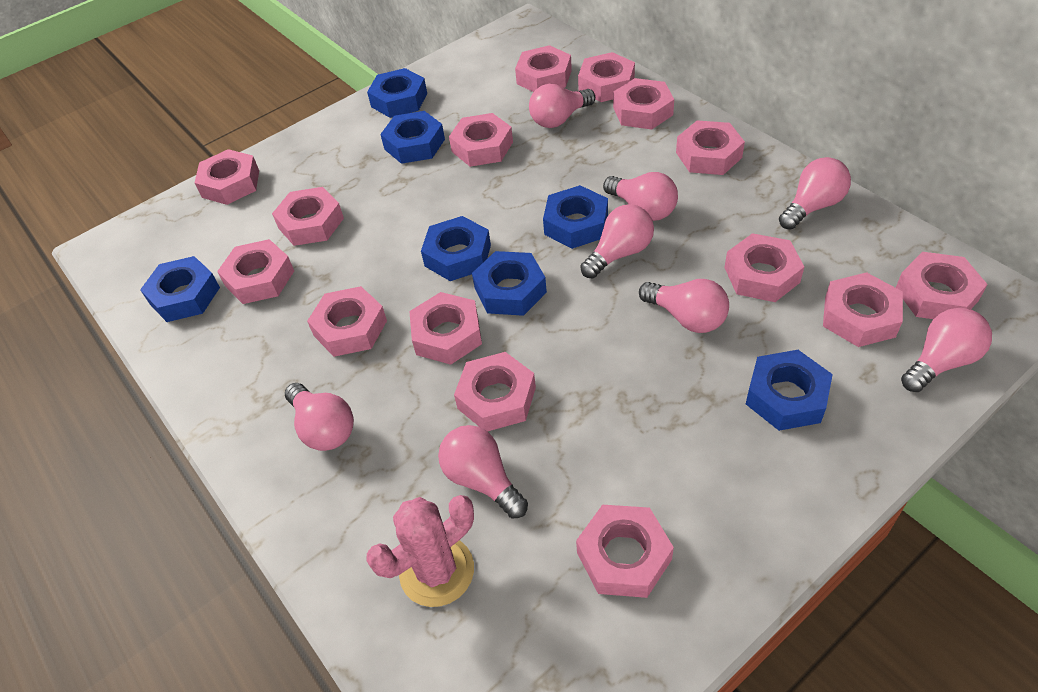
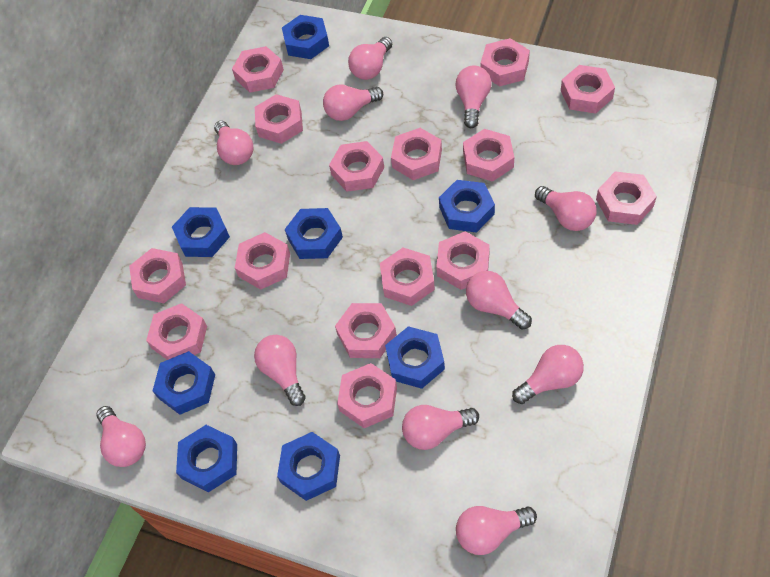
blue nut: 7 -> 8
pink cactus: 1 -> 0
pink light bulb: 8 -> 11

